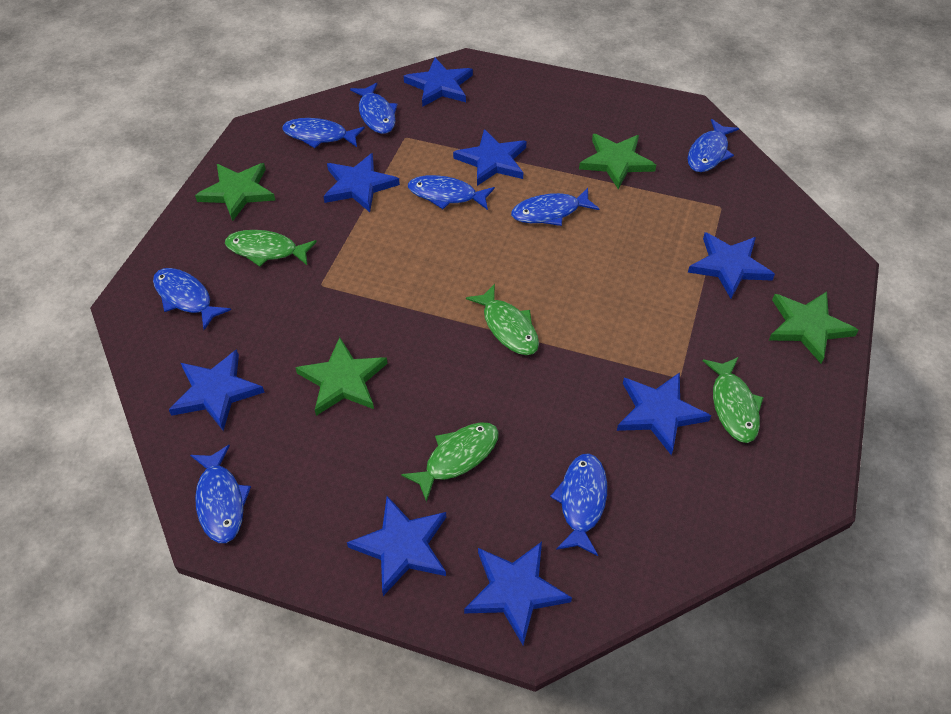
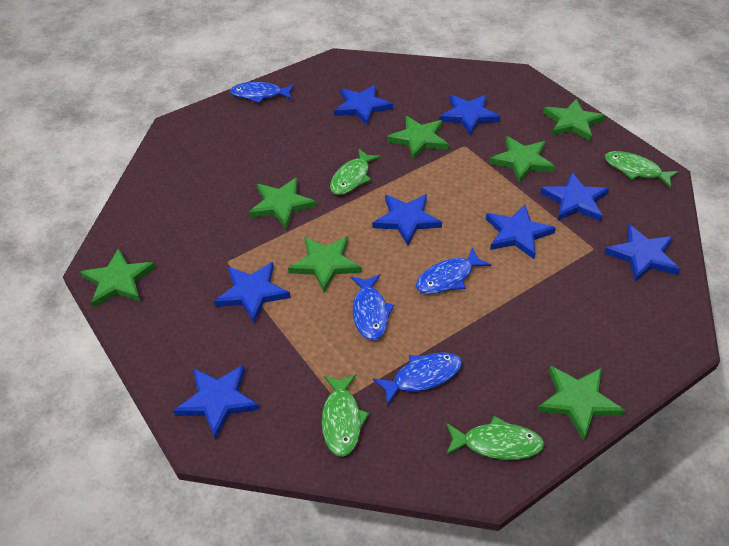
blue fish: 8 -> 4
green star: 4 -> 7

